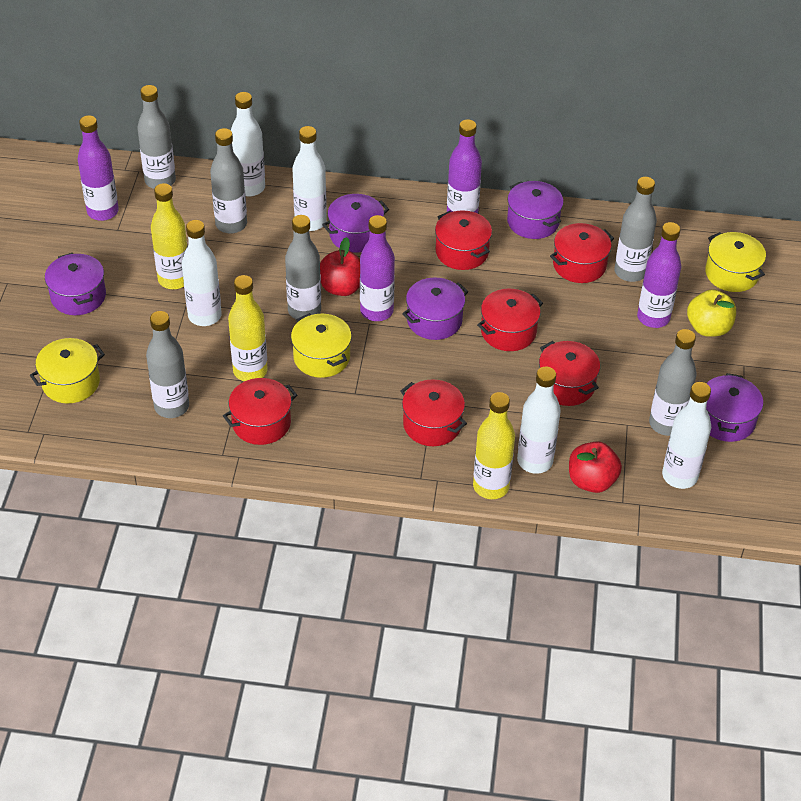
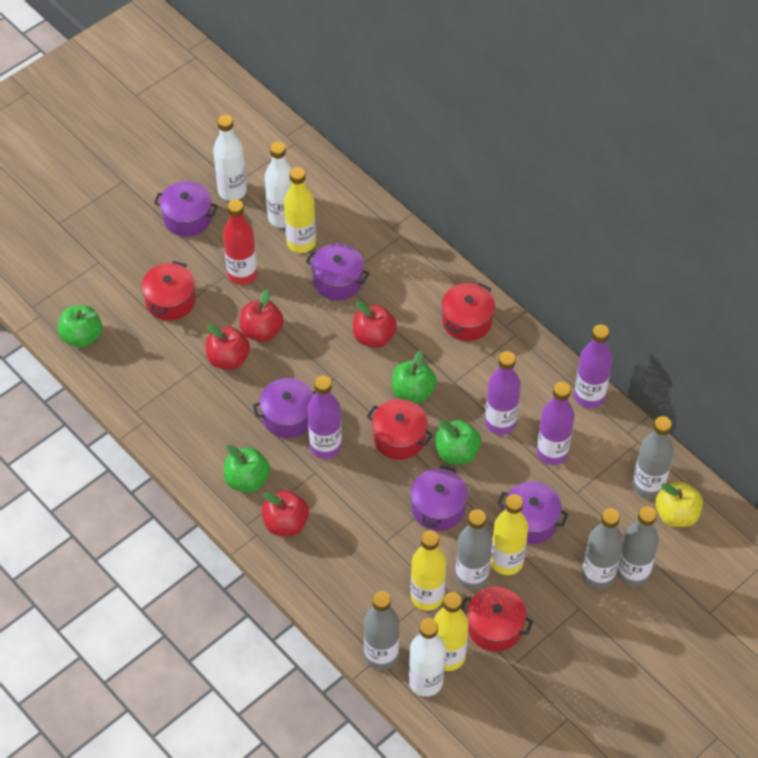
green apple: 0 -> 4
grey bottle: 6 -> 5
red apple: 2 -> 4
red bottle: 0 -> 1
red pot: 6 -> 4
white bottle: 5 -> 3
yellow bottle: 3 -> 4
yellow pot: 3 -> 0

